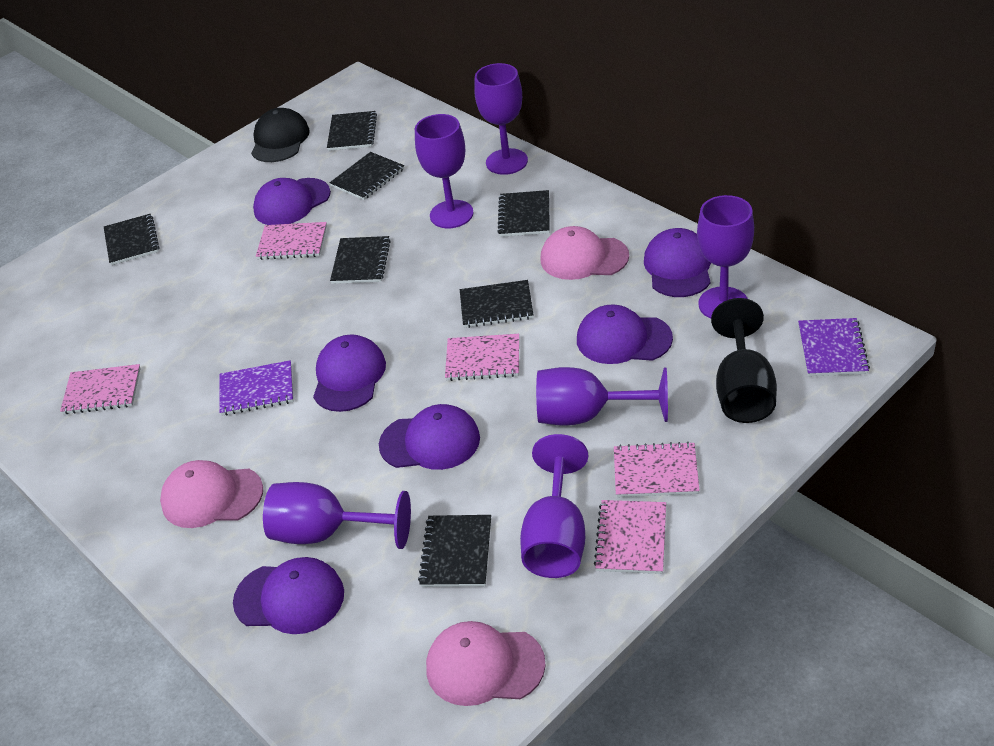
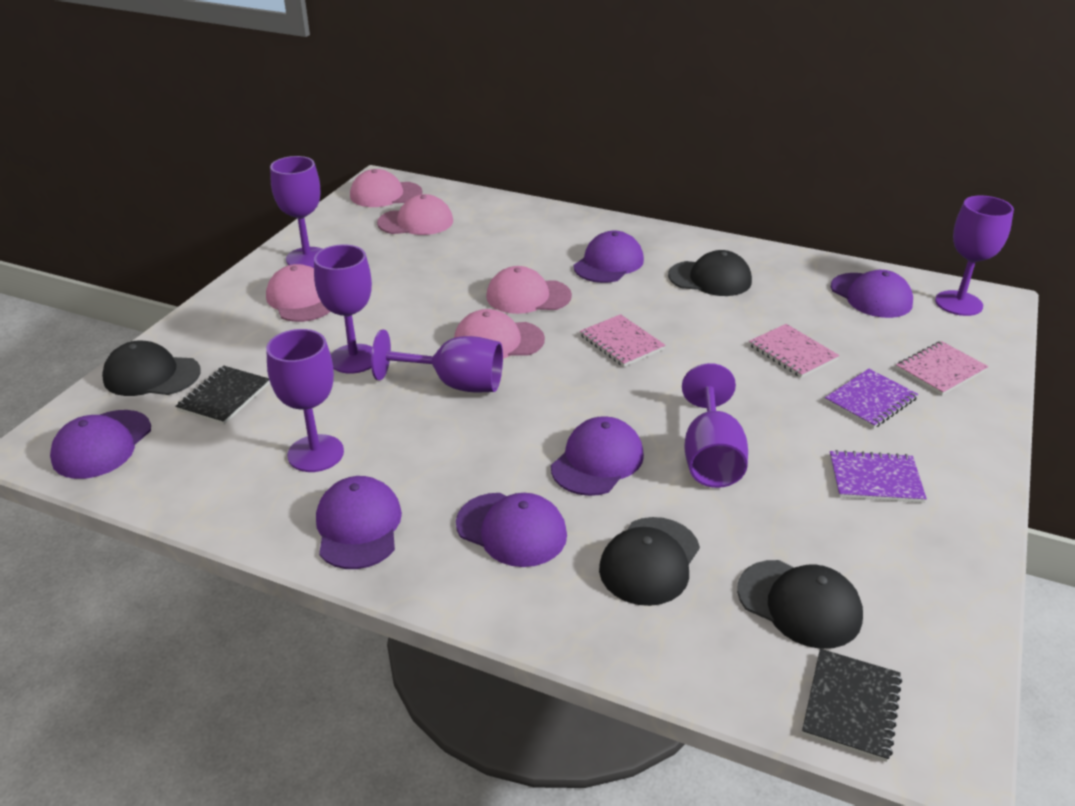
black cap: 1 -> 4
black goblet: 1 -> 0
black notebook: 7 -> 2
pink cap: 3 -> 5
pink notebook: 5 -> 3

